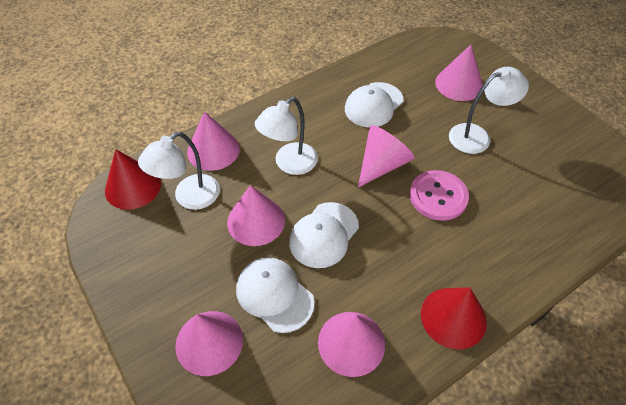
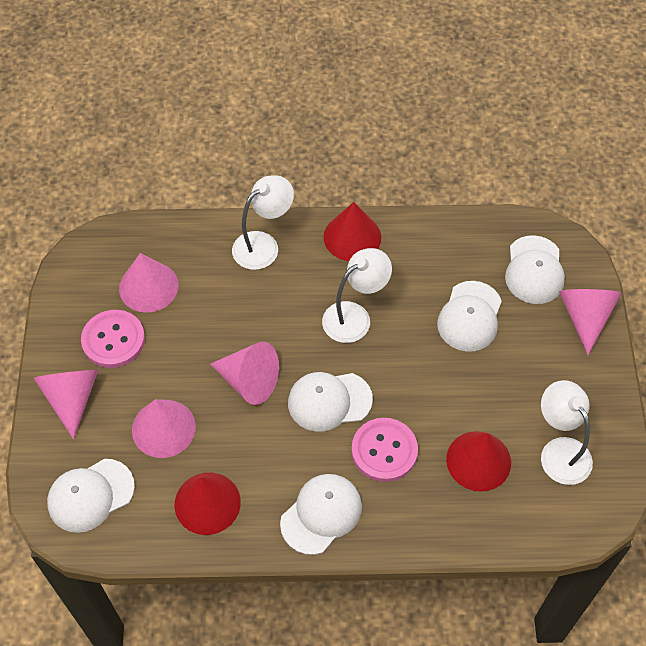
pink button: 1 -> 2
pink cone: 6 -> 5
red cone: 2 -> 3
white cap: 3 -> 5

